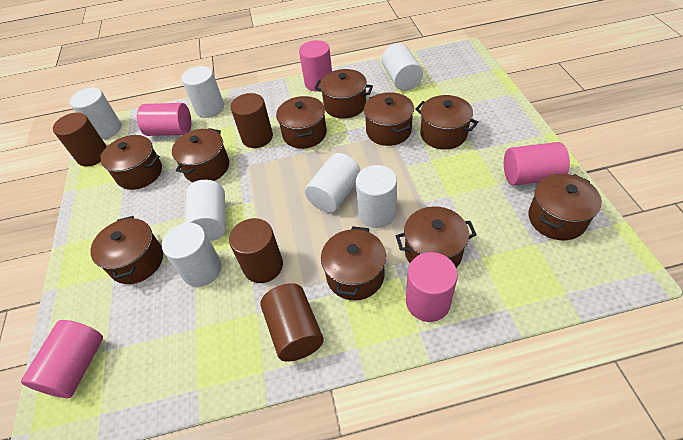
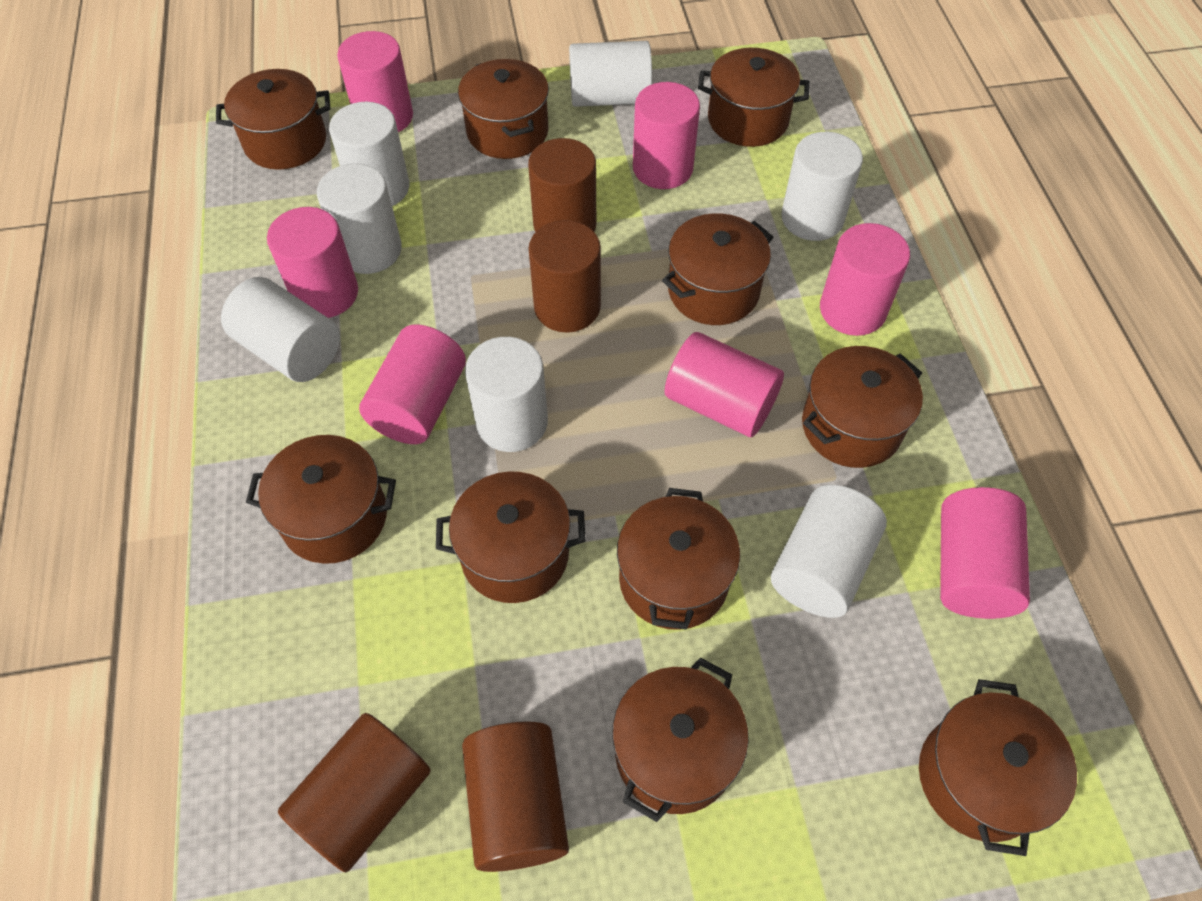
pink cylinder: 5 -> 7

